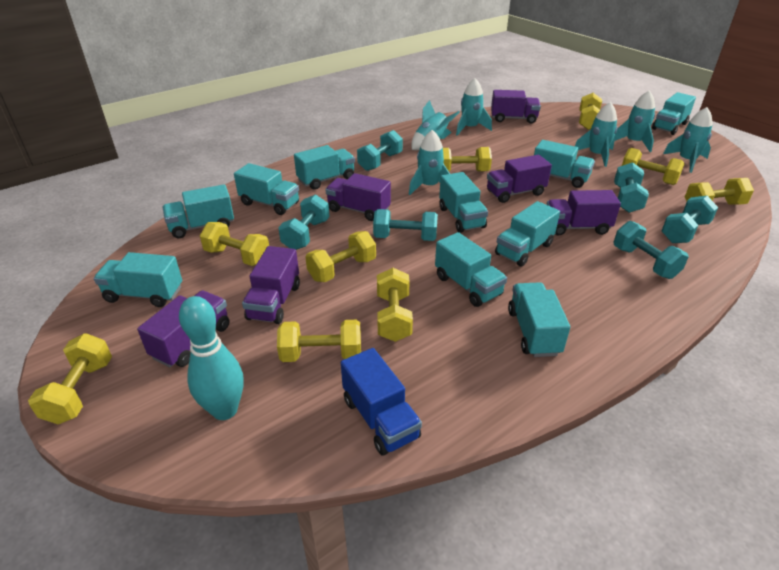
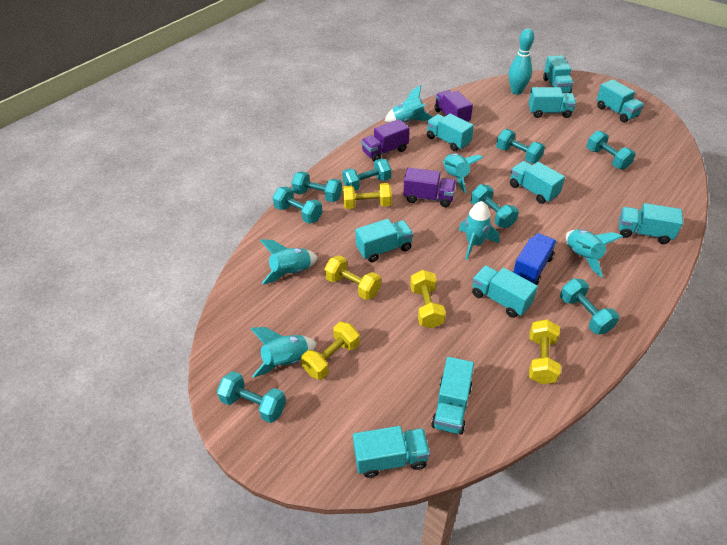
purple truck: 6 -> 3
turquoise dumbbell: 6 -> 8
yellow dumbbell: 9 -> 5

